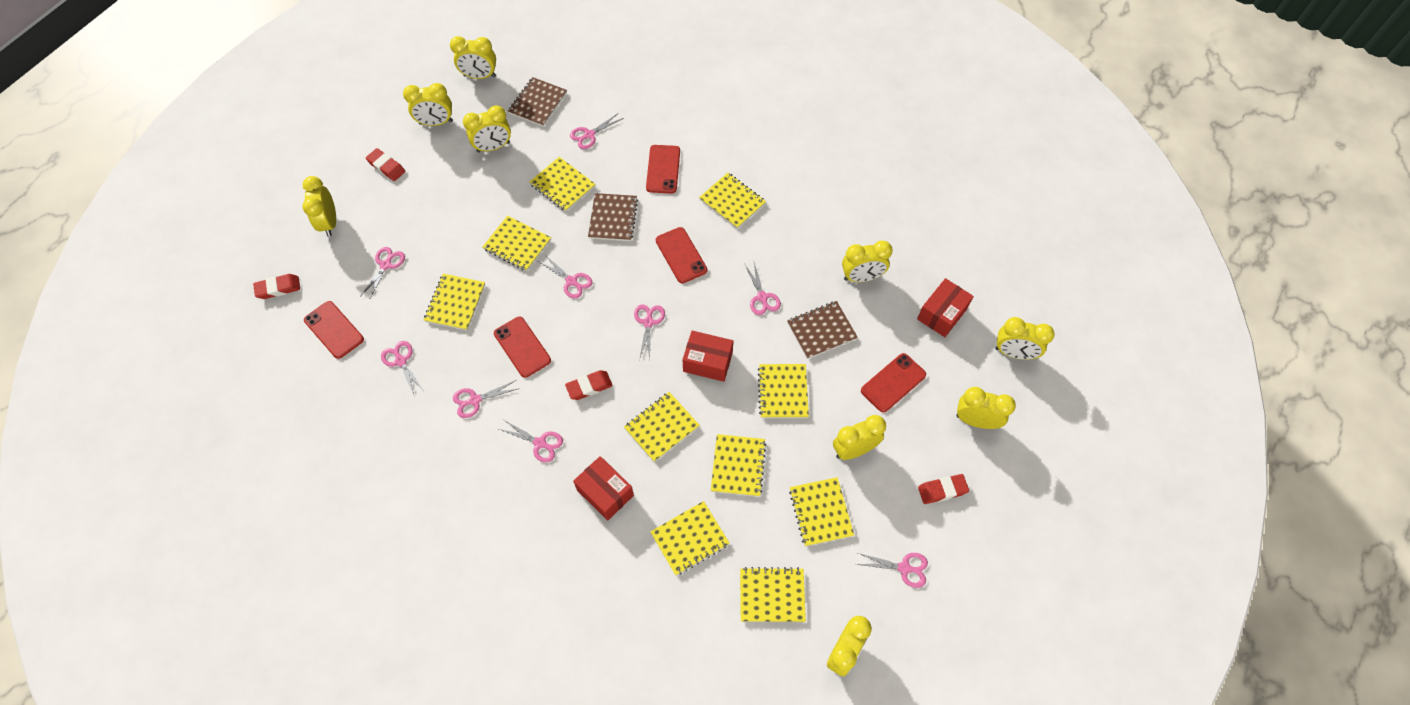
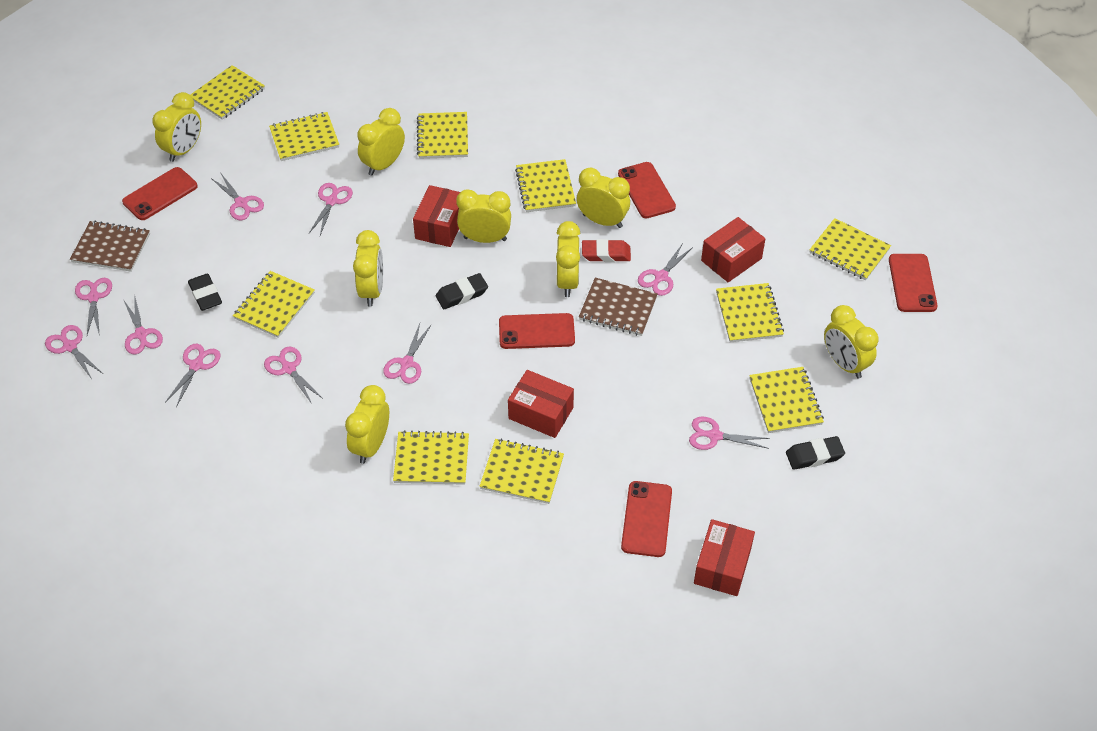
black eraser: 0 -> 3
brown notebook: 3 -> 2
pink scissors: 9 -> 10
red box: 3 -> 4
red eraser: 4 -> 1
yellow clock: 9 -> 8

